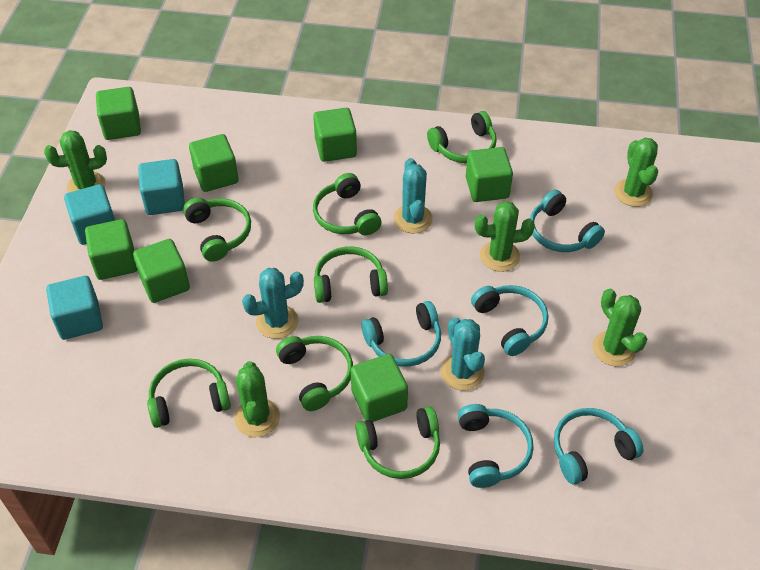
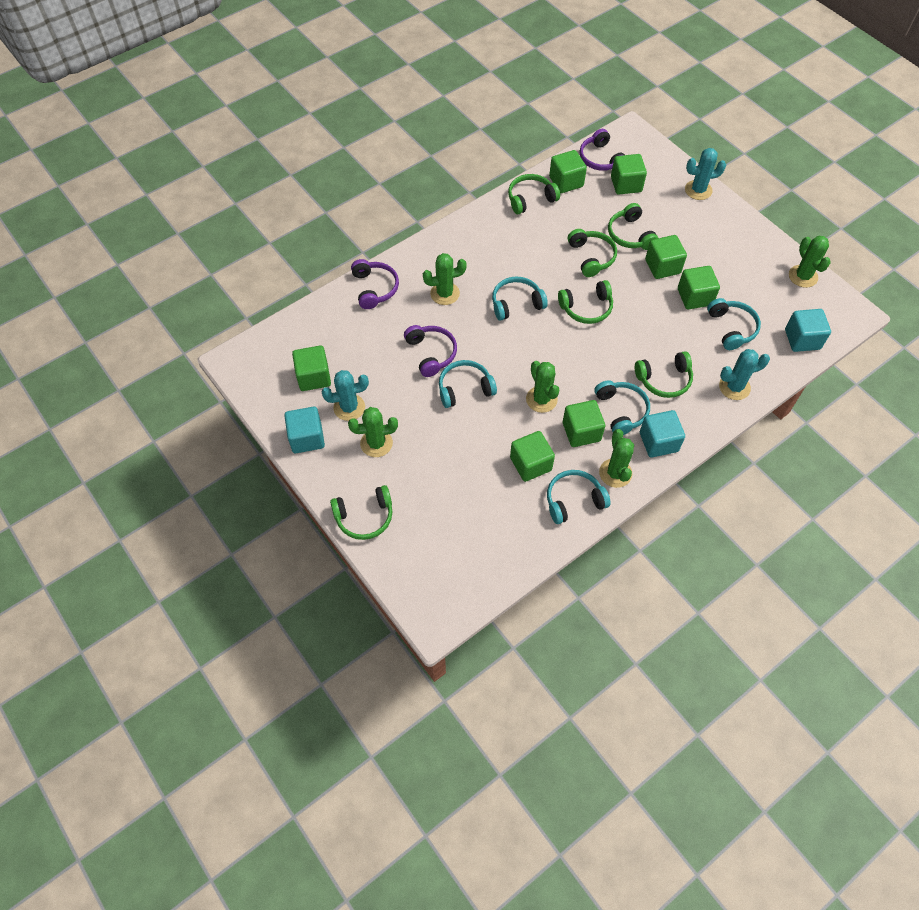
green headphones: 7 -> 6
purple headphones: 0 -> 3

